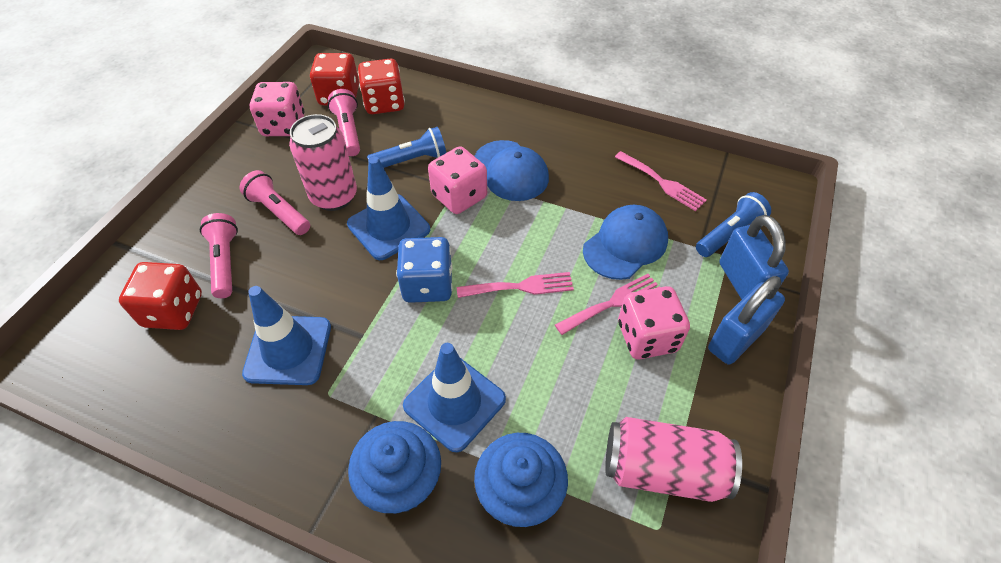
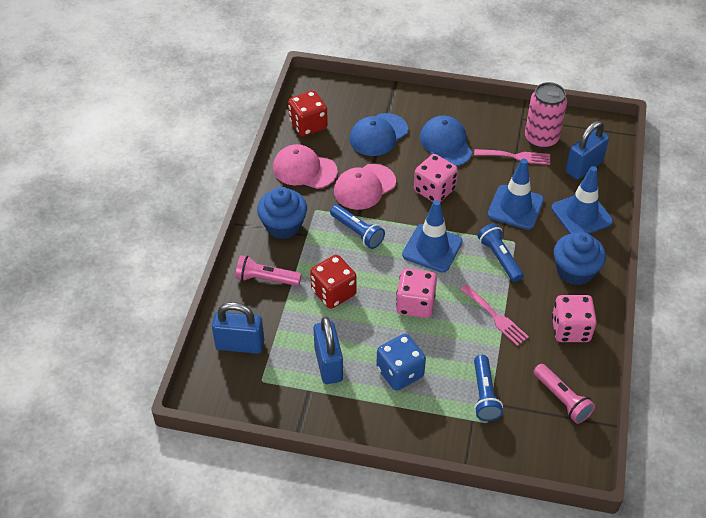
blue flashlight: 2 -> 3
blue padlock: 2 -> 3
pink can: 2 -> 1
pink cap: 0 -> 2
pink flashlight: 3 -> 2
pink fork: 3 -> 2
red dice: 3 -> 2

